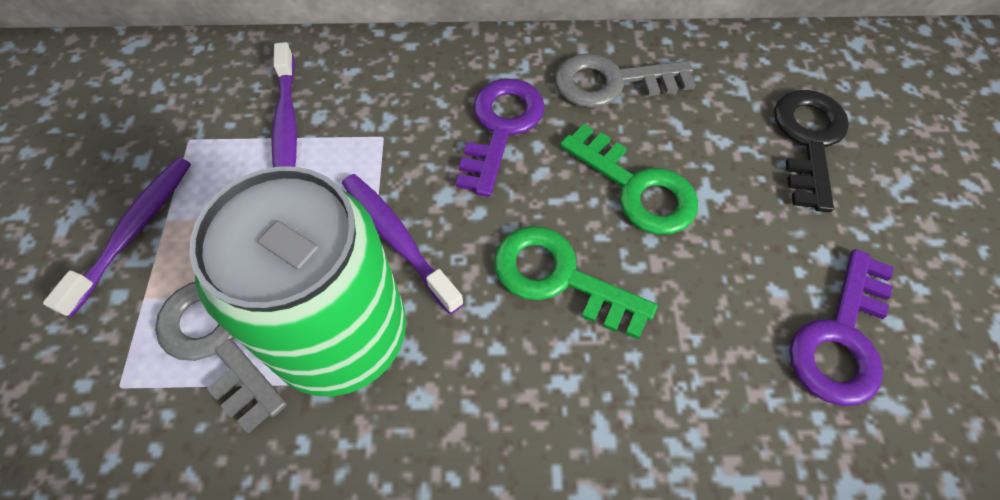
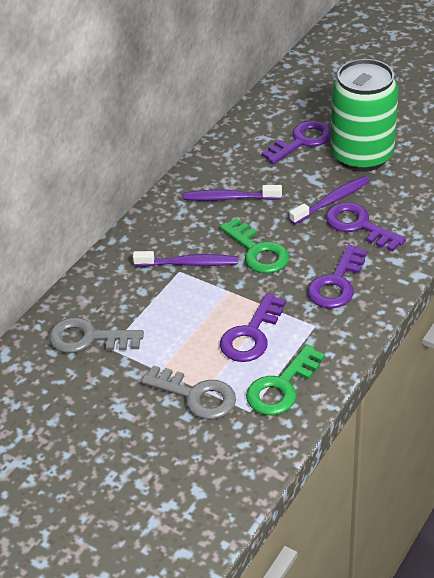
black key: 1 -> 0
purple key: 2 -> 4

